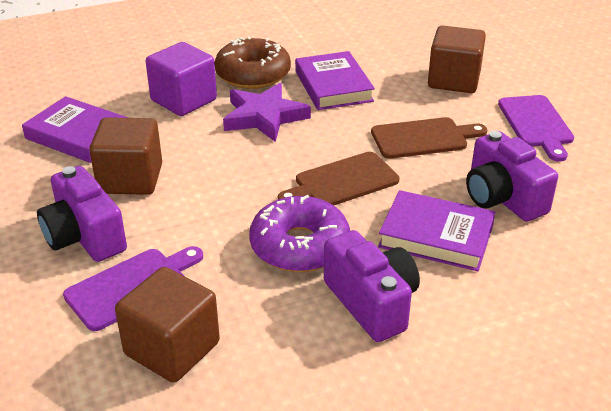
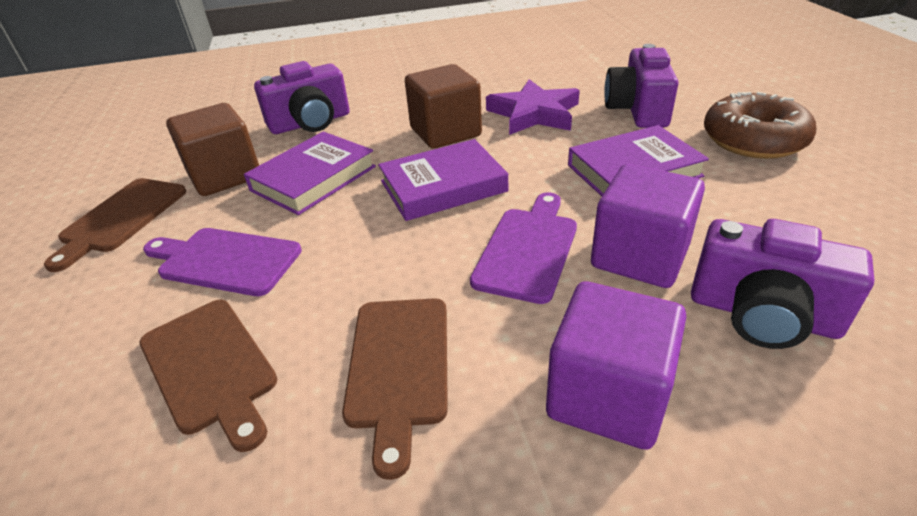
brown cube: 3 -> 2
brown cutting board: 2 -> 3
purple cube: 1 -> 2
purple donut: 1 -> 0

